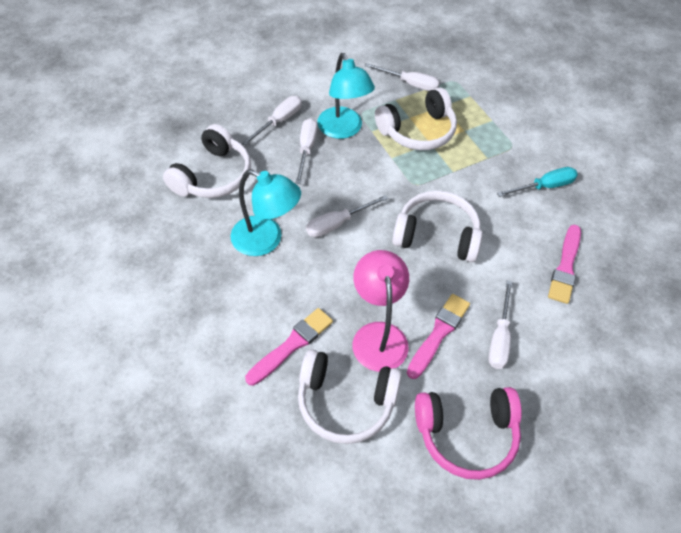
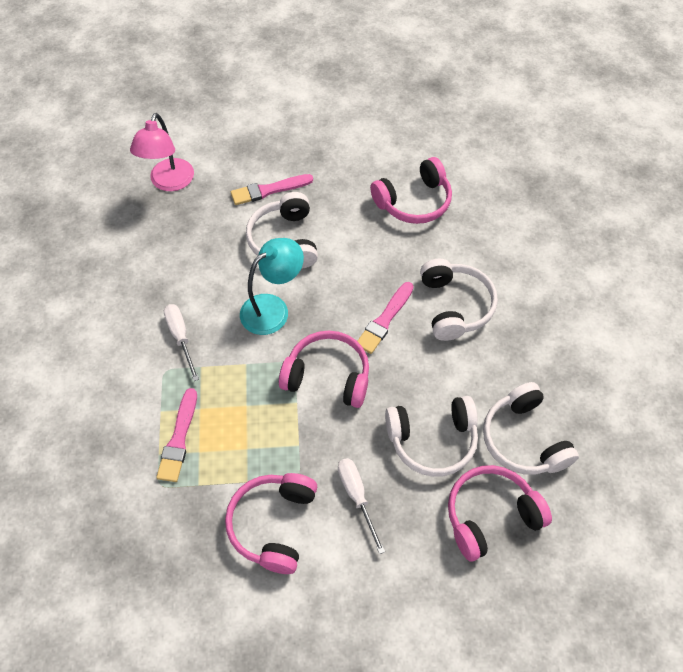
pink headphones: 1 -> 4
turquoise lamp: 2 -> 1
turquoise screwdriver: 1 -> 0
white screwdriver: 5 -> 2

